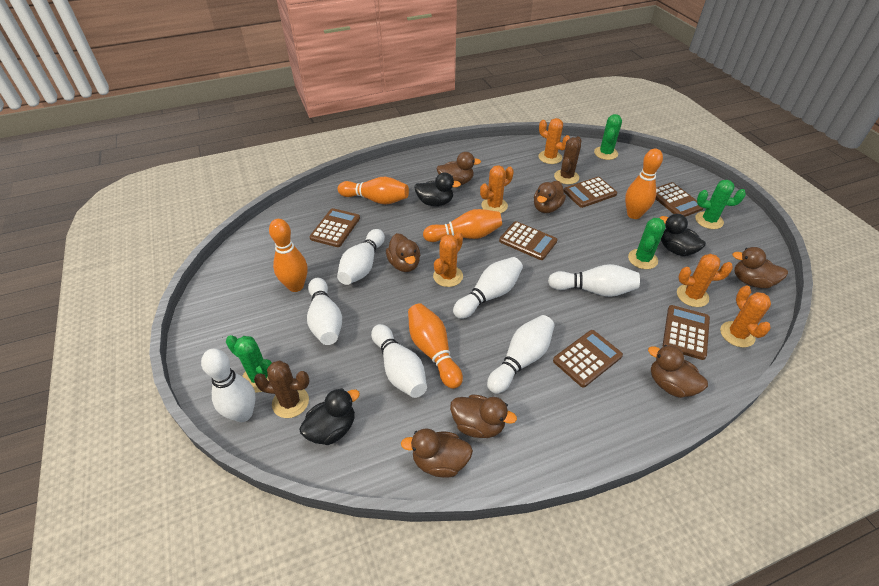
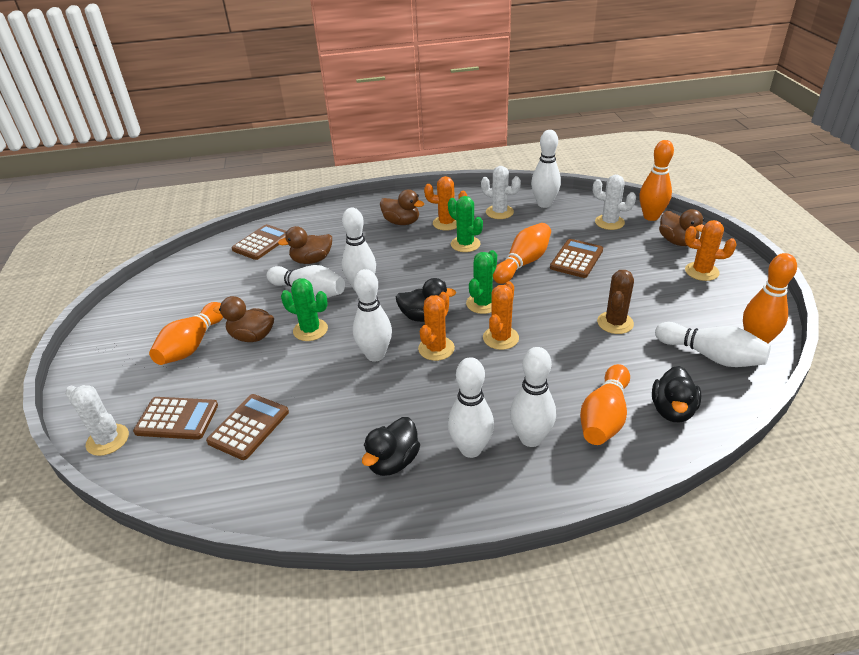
brown cactus: 2 -> 1
brown calculator: 6 -> 4
brown duck: 7 -> 4
green cactus: 4 -> 3
orange cactus: 5 -> 4
white cactus: 0 -> 3

